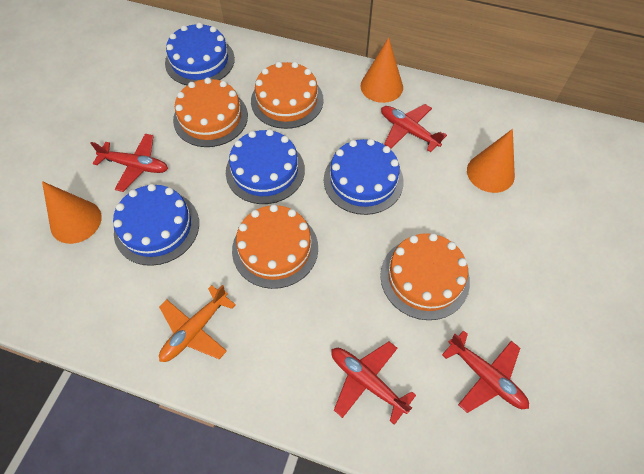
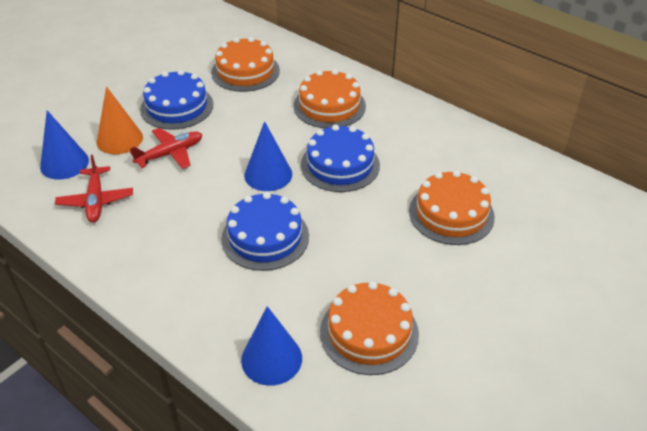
blue cake: 4 -> 3
blue cone: 0 -> 3
orange cone: 3 -> 1
orange plane: 1 -> 0
red plane: 4 -> 2

